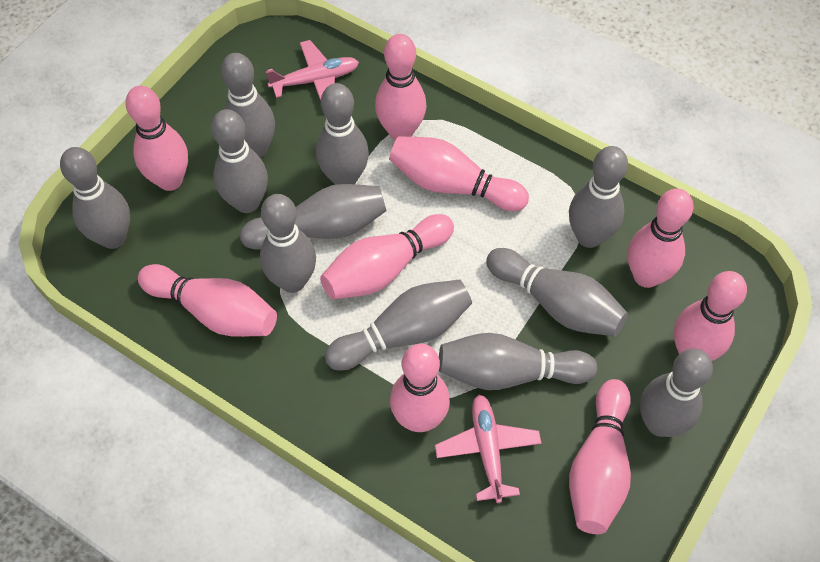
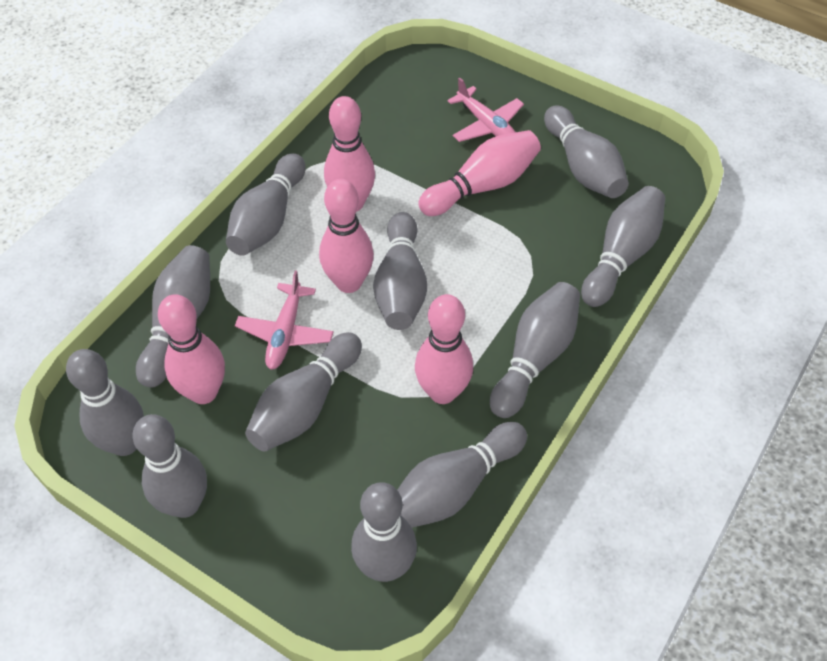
pink bowling pin: 9 -> 5

